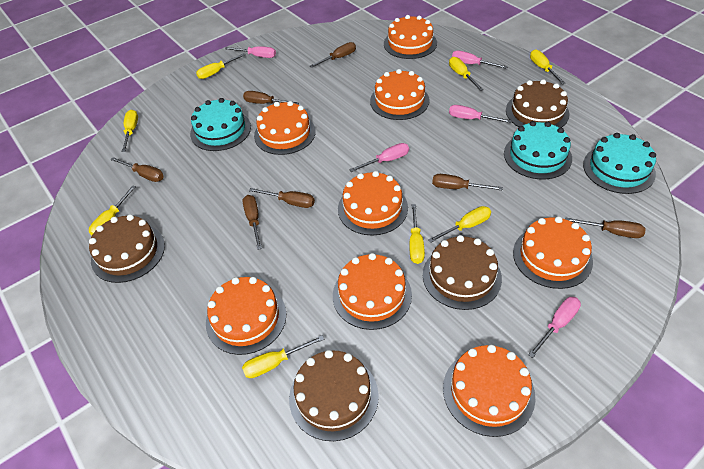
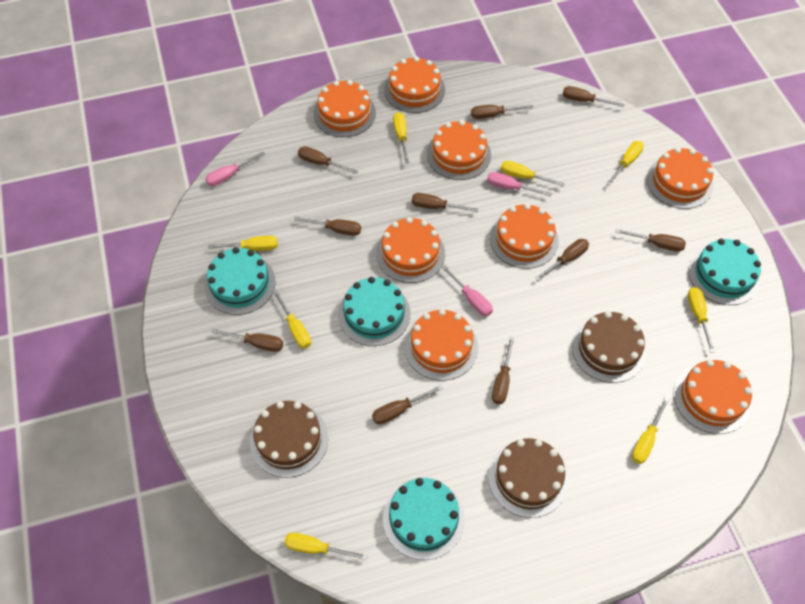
brown cake: 4 -> 3
brown screwdriver: 7 -> 10
pink screwdriver: 5 -> 3
turquoise cake: 3 -> 4

